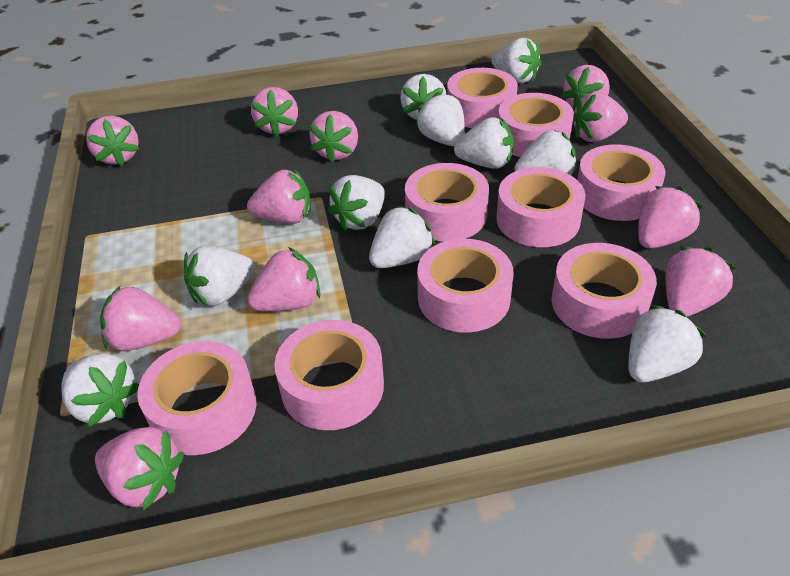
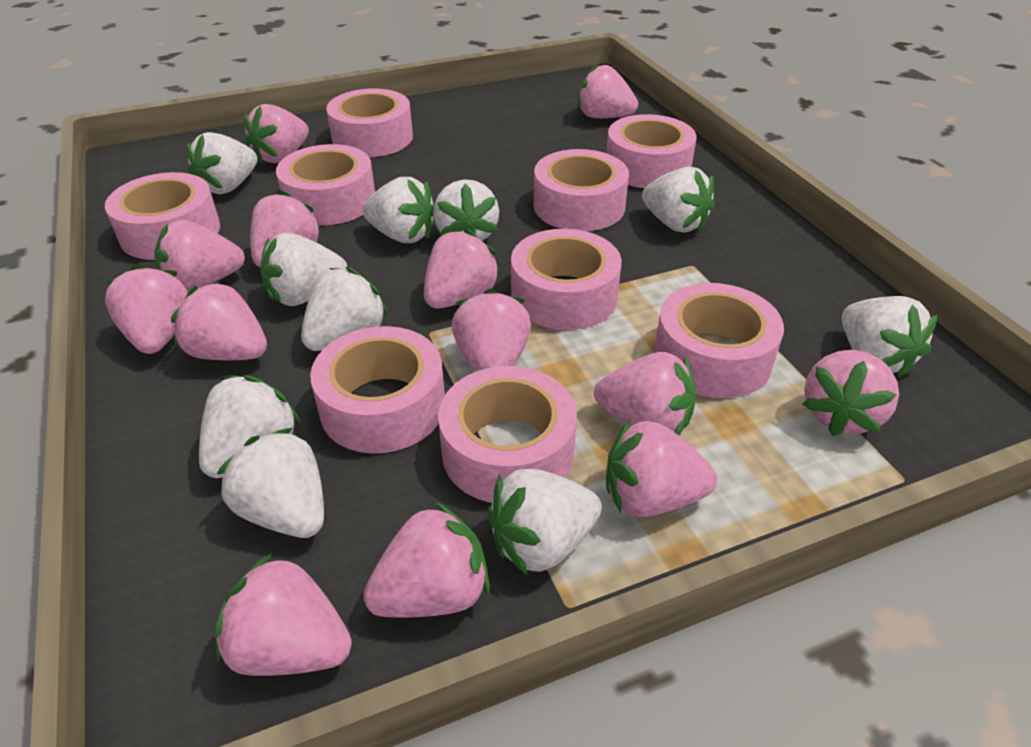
pink strawberry: 11 -> 13

